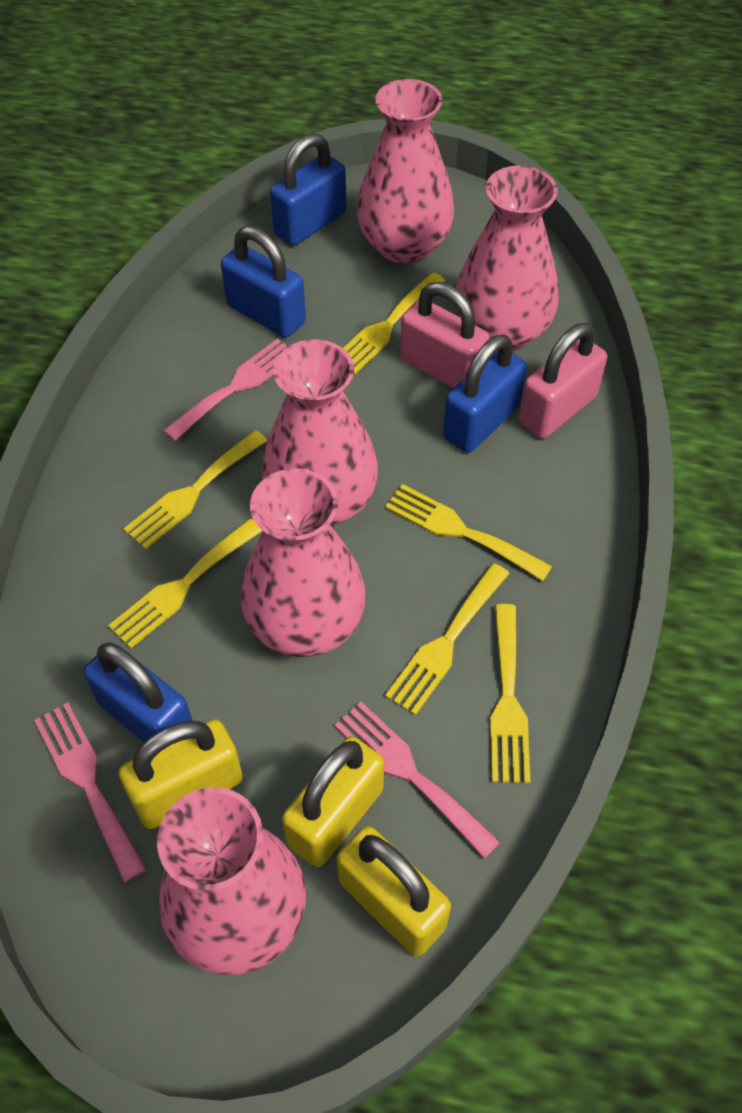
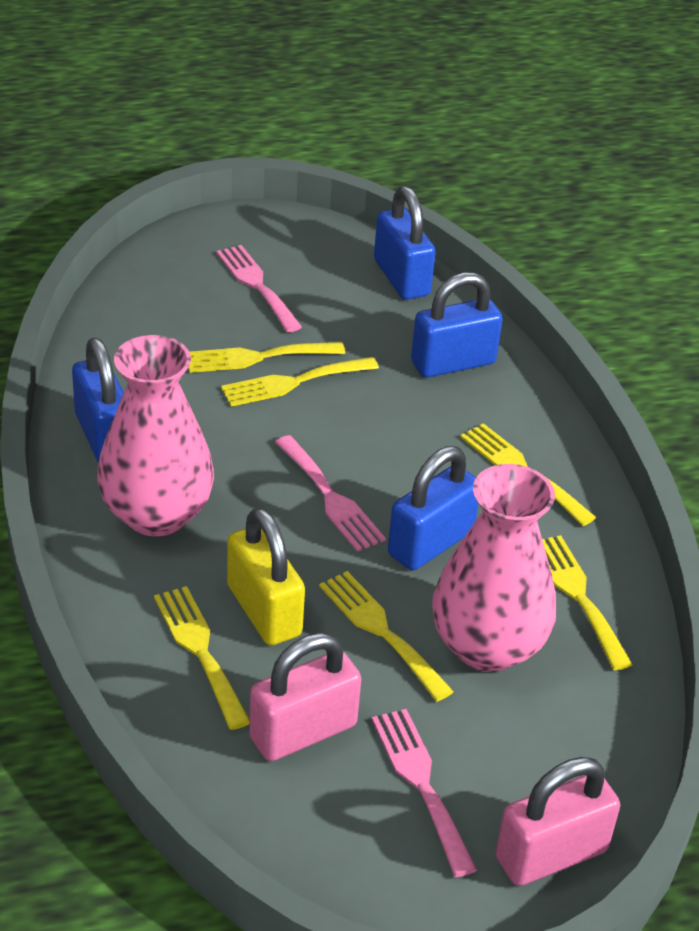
pink vase: 5 -> 2
yellow padlock: 3 -> 1

